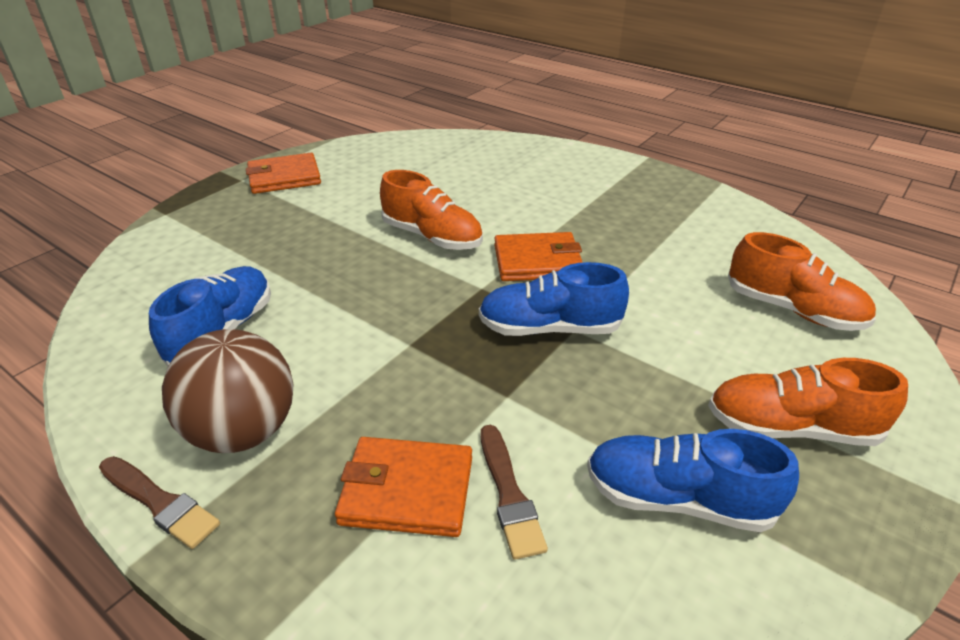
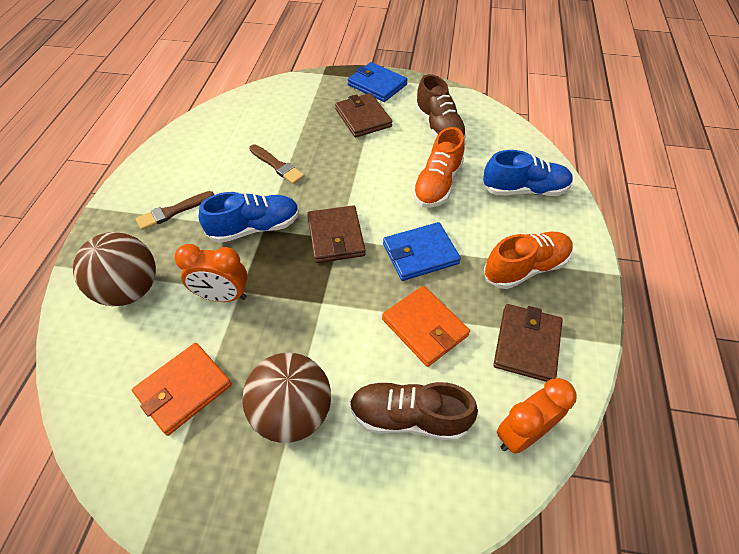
blue shoe: 3 -> 2
blue wallet: 0 -> 2
brown ball: 1 -> 2
brown shoe: 0 -> 2
brown wallet: 0 -> 3
orange clock: 0 -> 2
orange shoe: 3 -> 2
orange wallet: 3 -> 2

